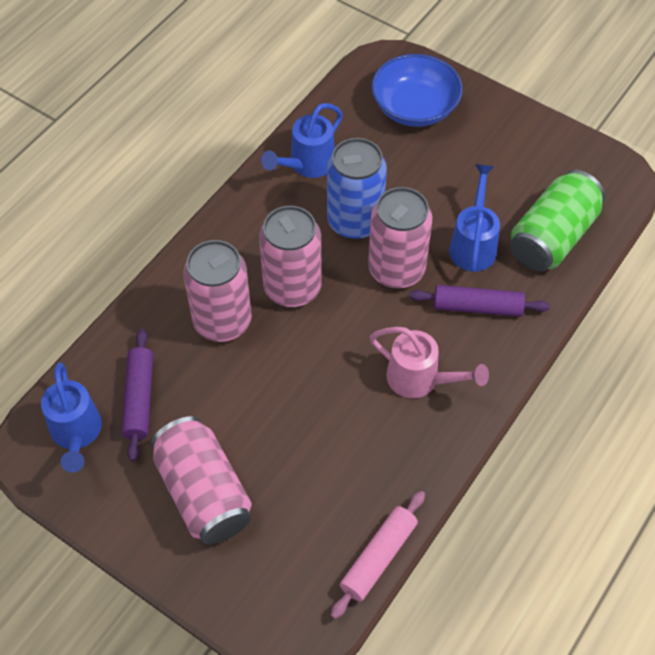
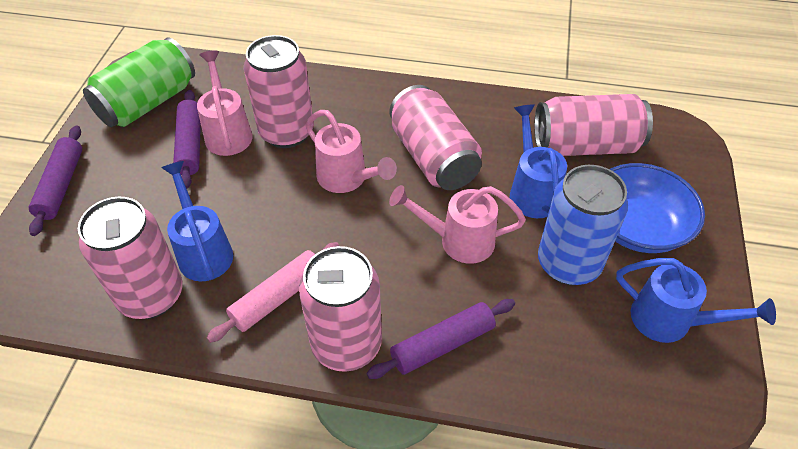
pink can: 4 -> 5
pink watering can: 1 -> 3
purple rolling pin: 2 -> 3

